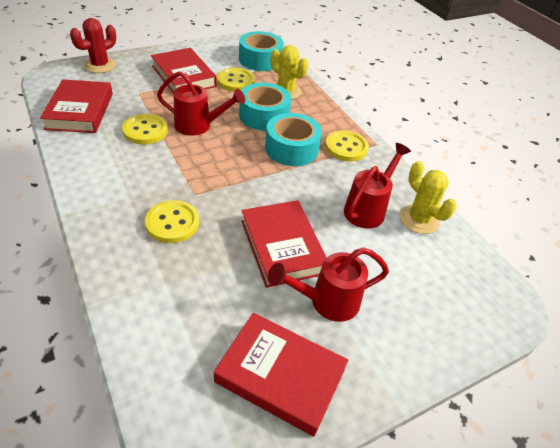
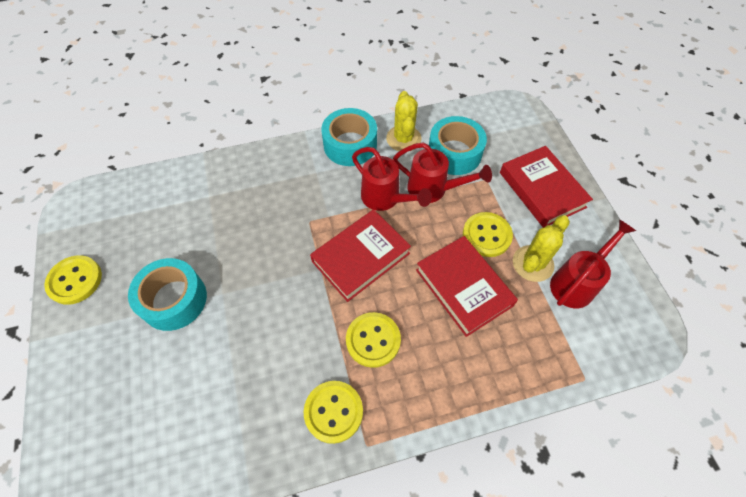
red book: 4 -> 3
red cactus: 1 -> 0

